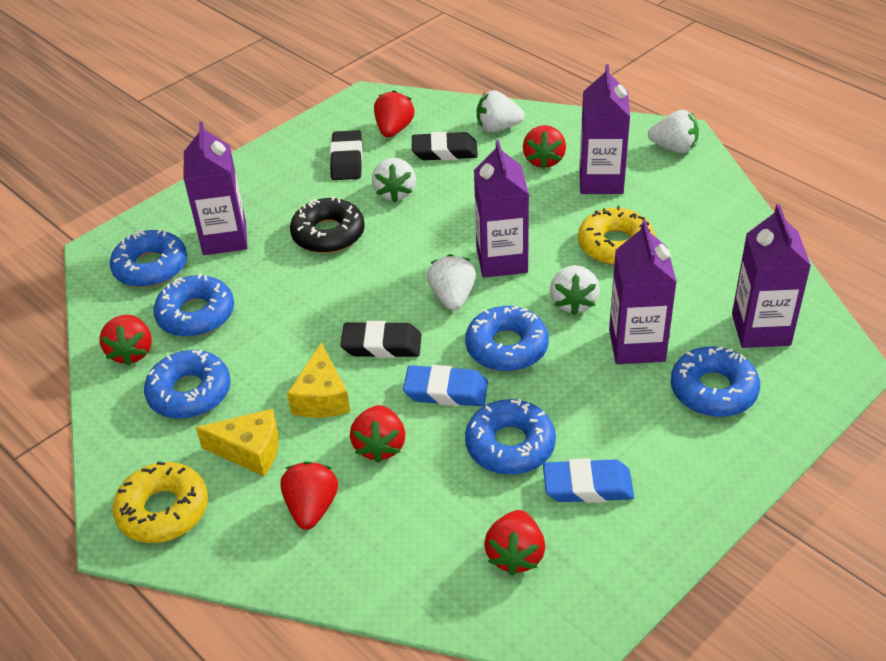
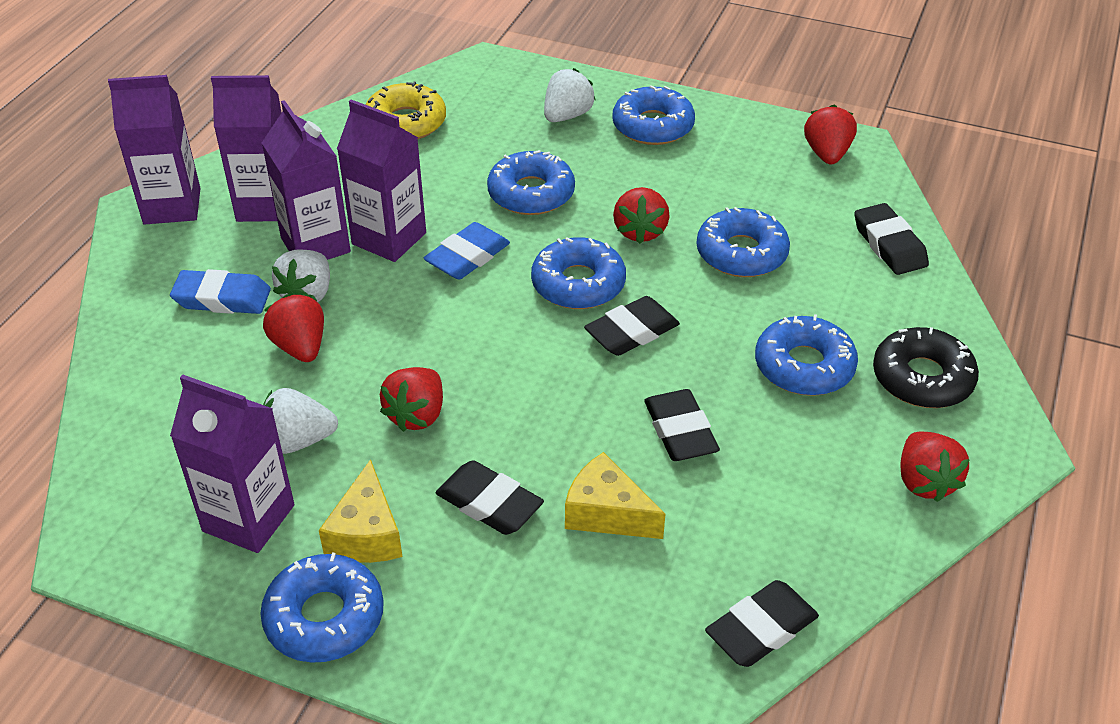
black eraser: 3 -> 5
red strawberry: 6 -> 5
white strawberry: 5 -> 3
yellow donut: 2 -> 1

